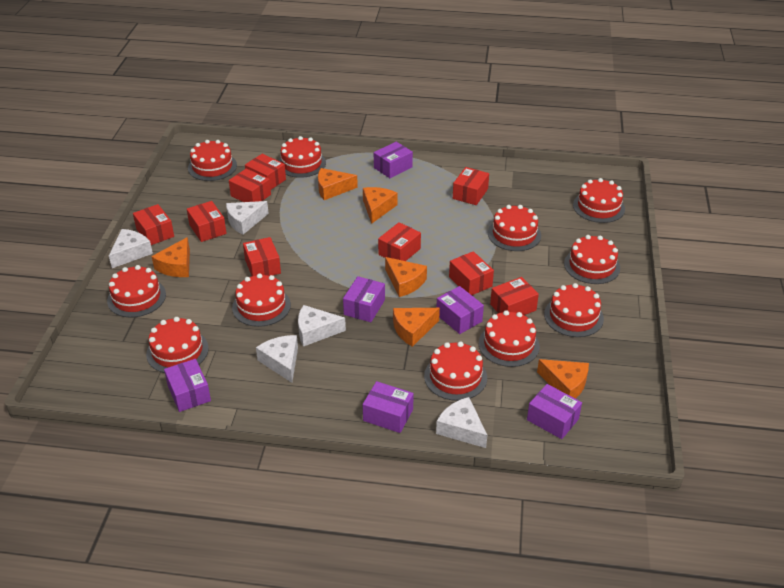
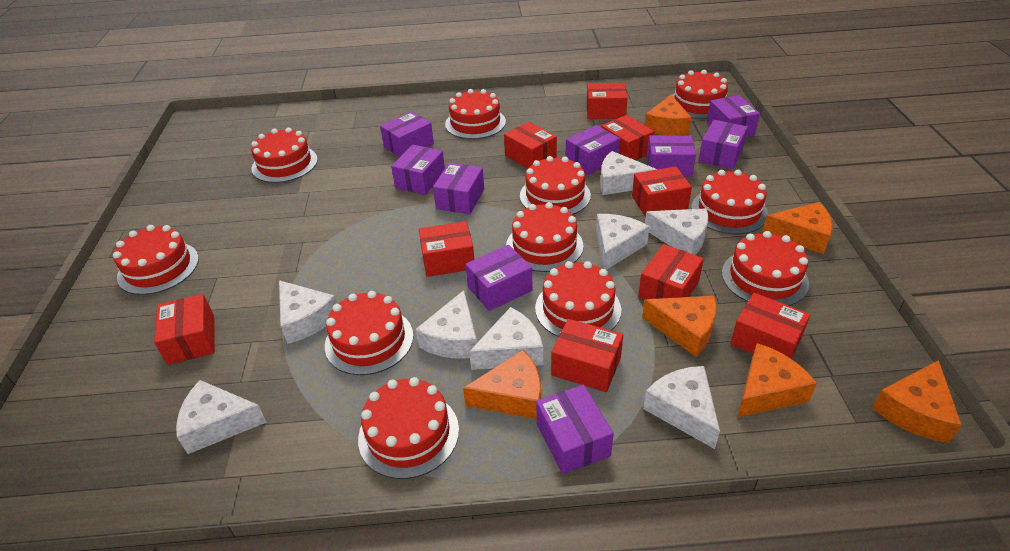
purple box: 6 -> 9
white cheese: 5 -> 8

